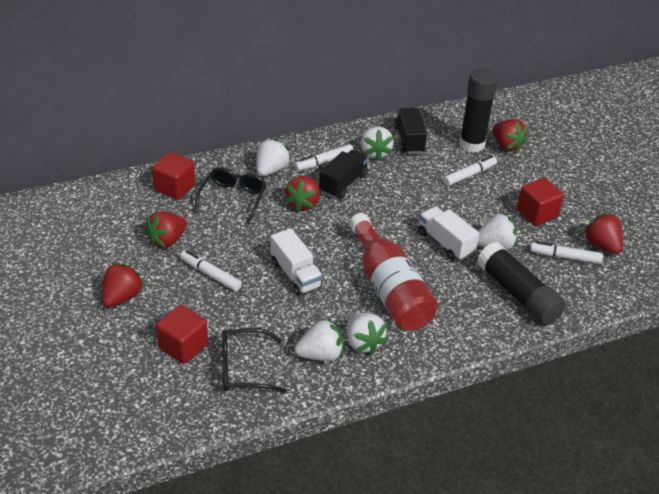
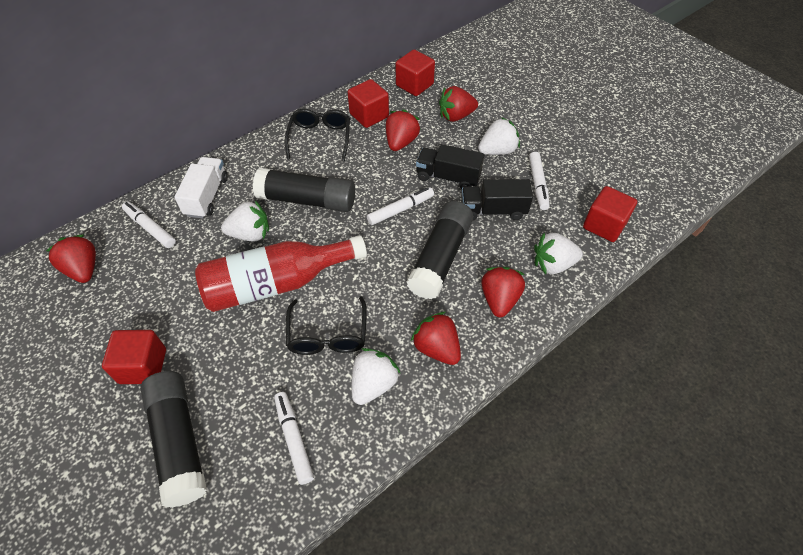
black glue stick: 2 -> 3
red cube: 3 -> 4
white strawberry: 5 -> 4
white truck: 2 -> 1

